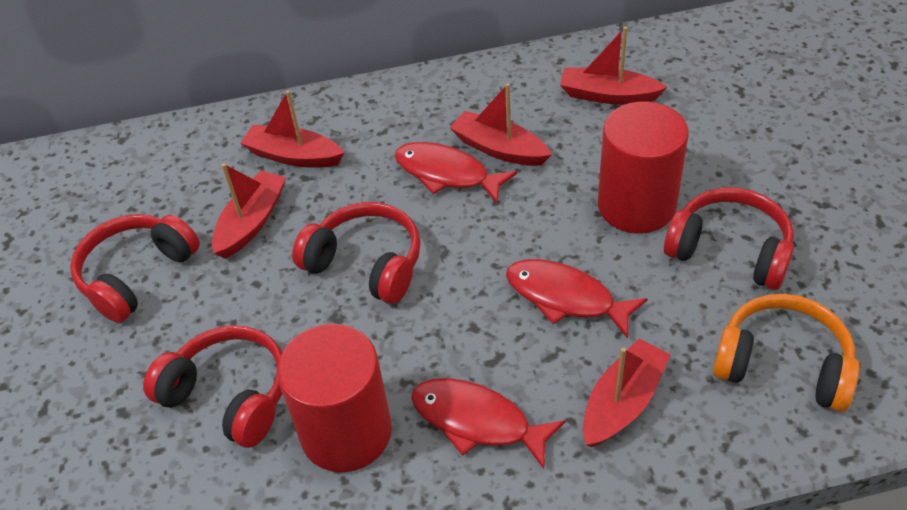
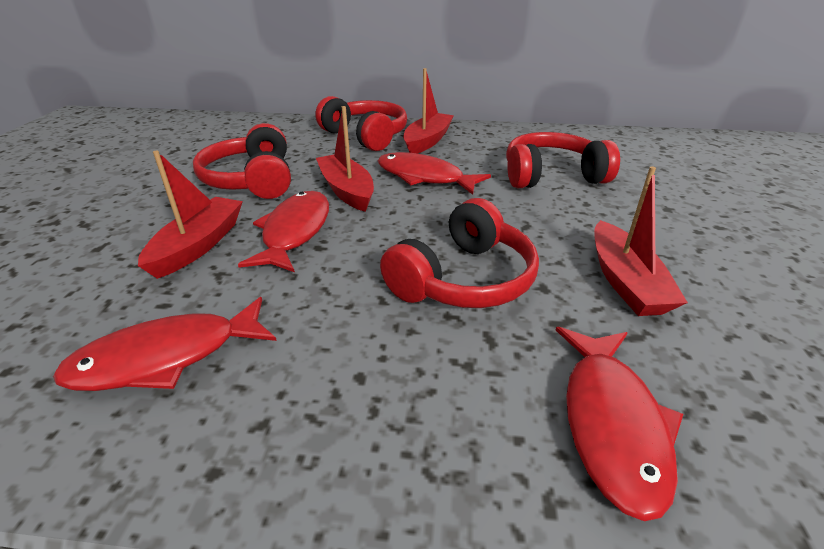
orange headphones: 1 -> 0
red boat: 5 -> 4
red cylinder: 2 -> 0
red fish: 3 -> 4

